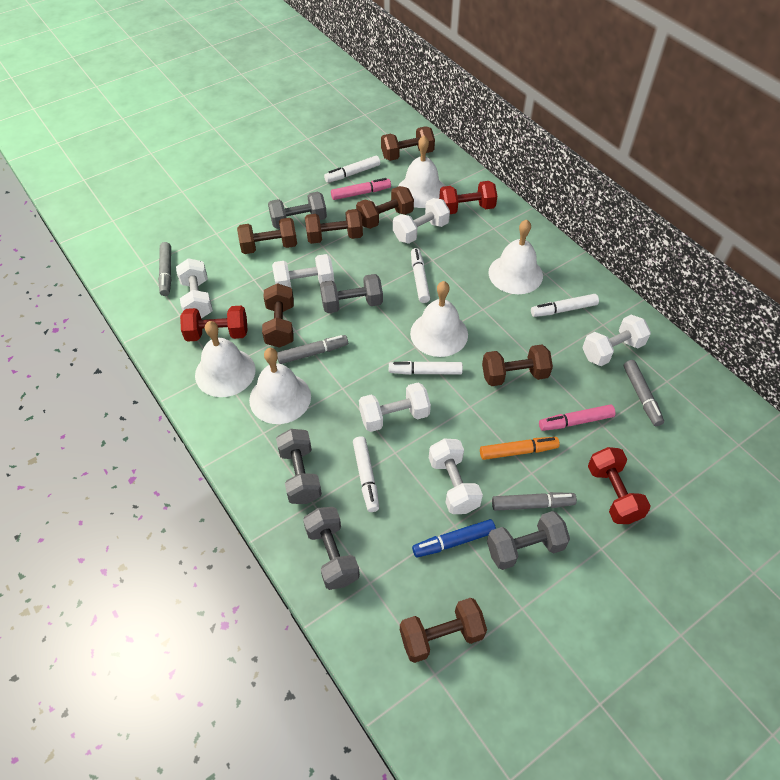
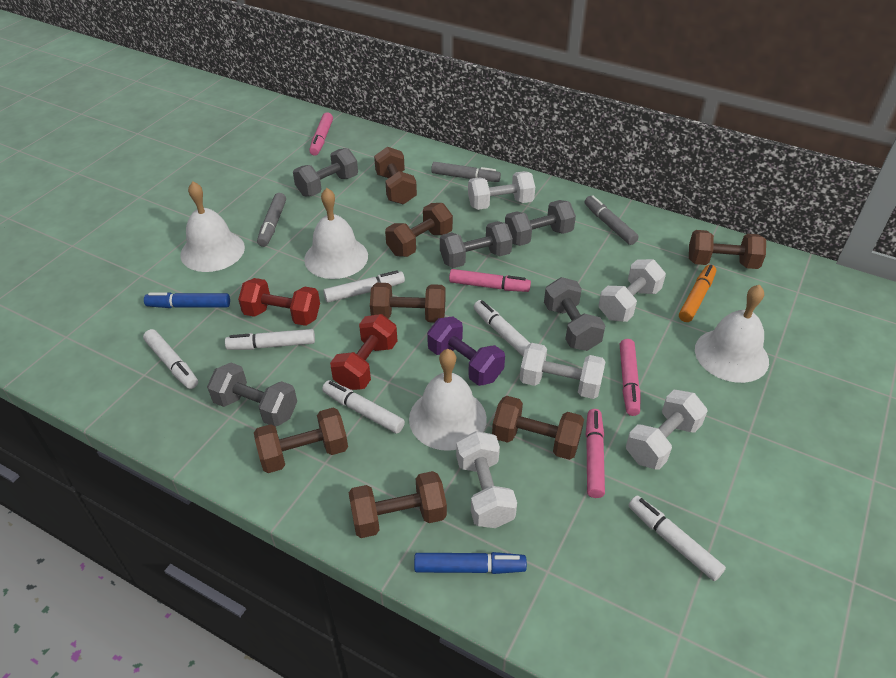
blue marker: 1 -> 2
grey marker: 4 -> 3
pink marker: 2 -> 4
purple dumbbell: 0 -> 1
red dumbbell: 3 -> 2
white bell: 5 -> 4
white dumbbell: 6 -> 5
white marker: 5 -> 6

